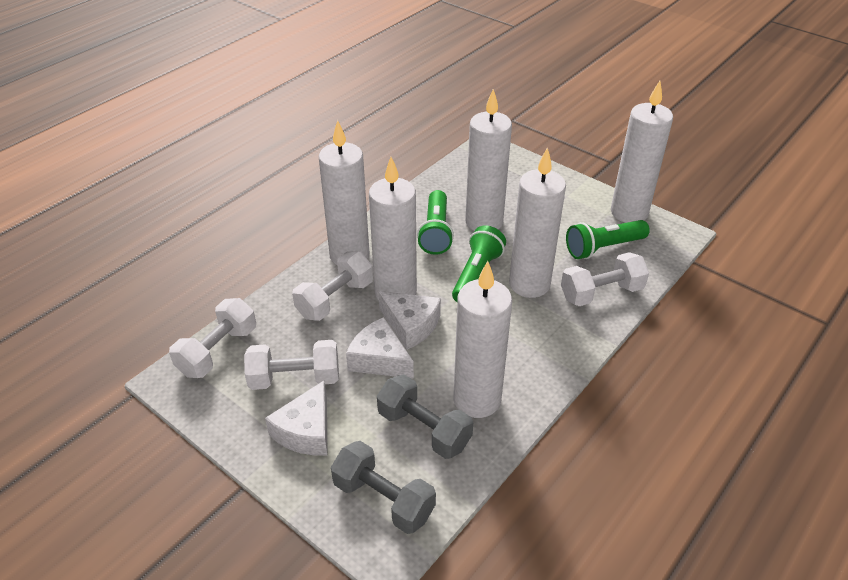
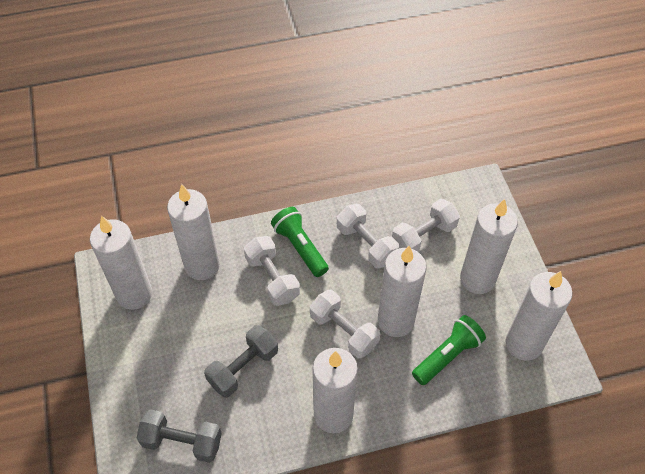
green flashlight: 3 -> 2
white cheese: 3 -> 0

